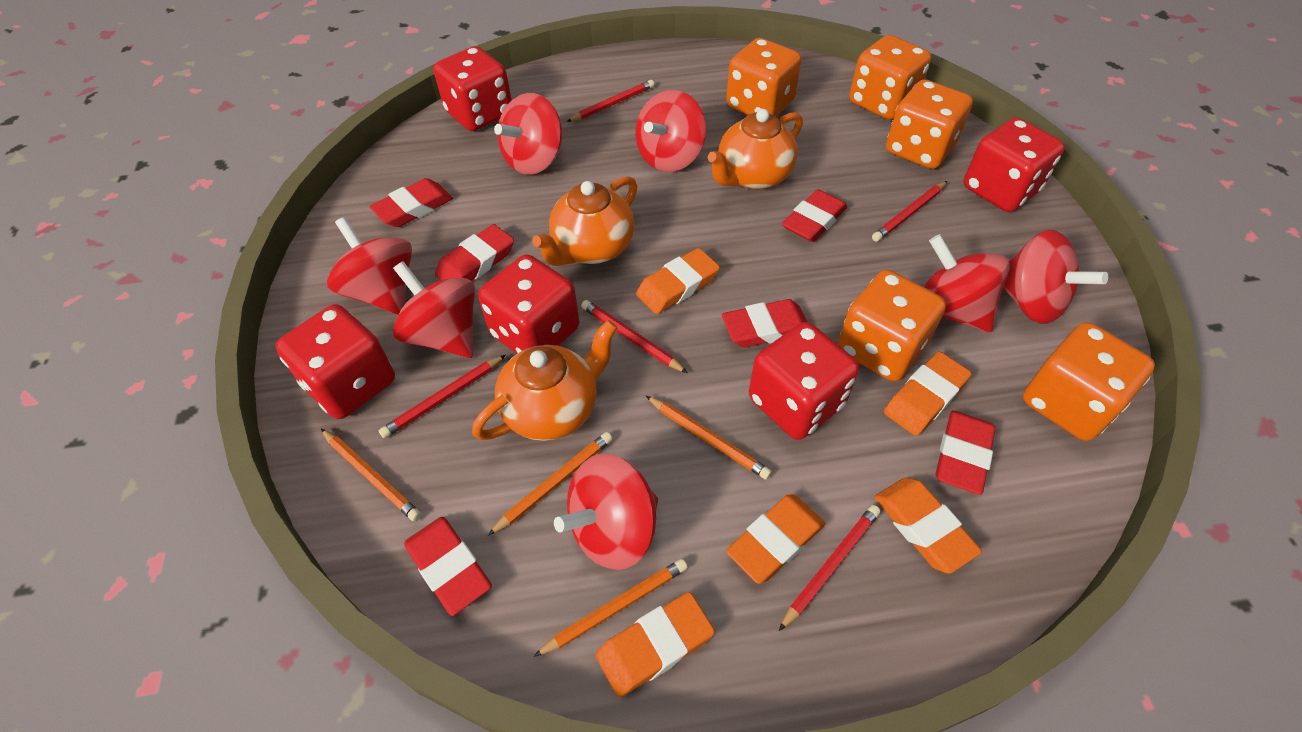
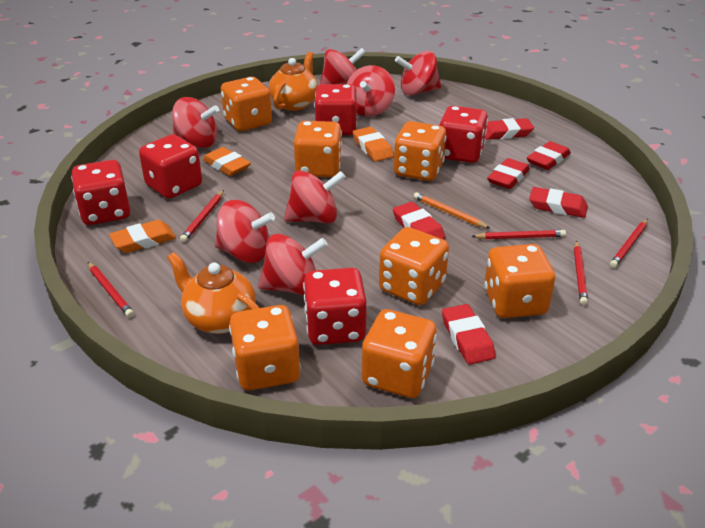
orange dice: 5 -> 7
orange eraser: 5 -> 3
orange pencil: 4 -> 1
orange teapot: 3 -> 2

